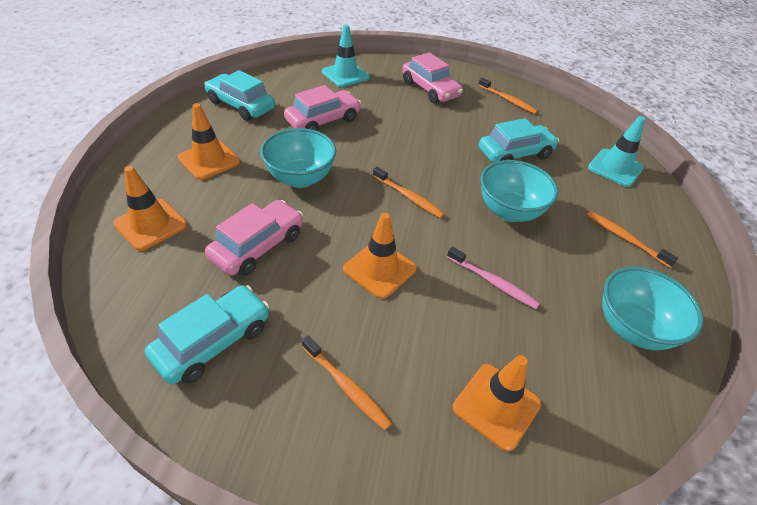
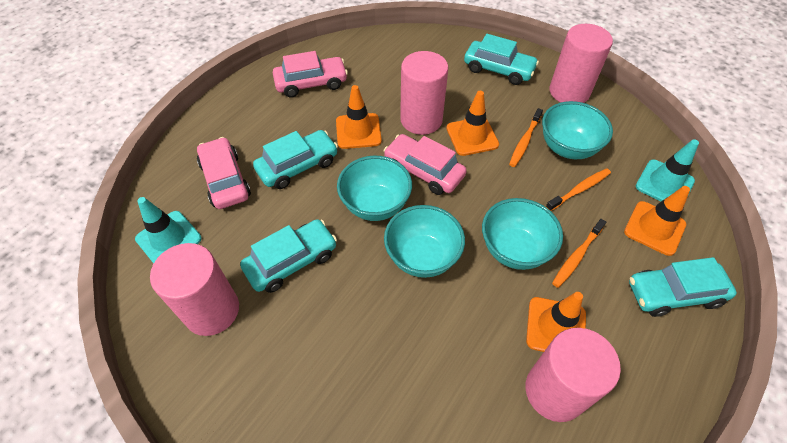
orange toothbrush: 4 -> 3
pink cylinder: 0 -> 4
pink toothbrush: 1 -> 0
turquoise bowl: 3 -> 4
turquoise car: 3 -> 4

